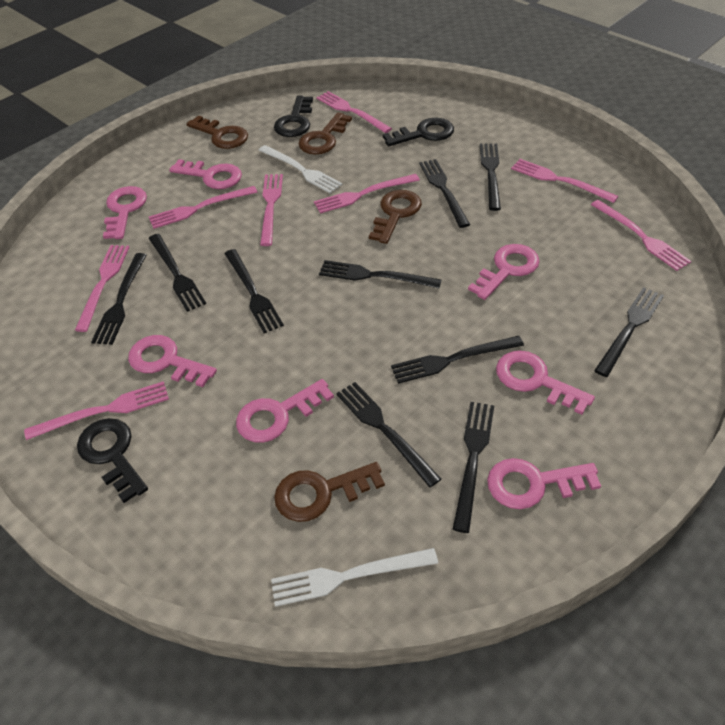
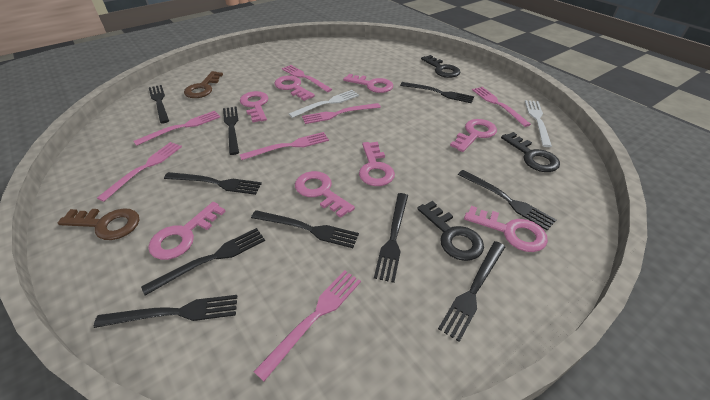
brown key: 4 -> 2
pink fork: 8 -> 7
pink key: 7 -> 8

